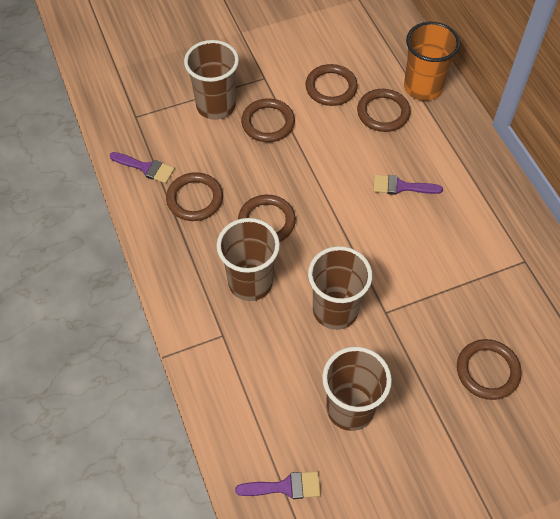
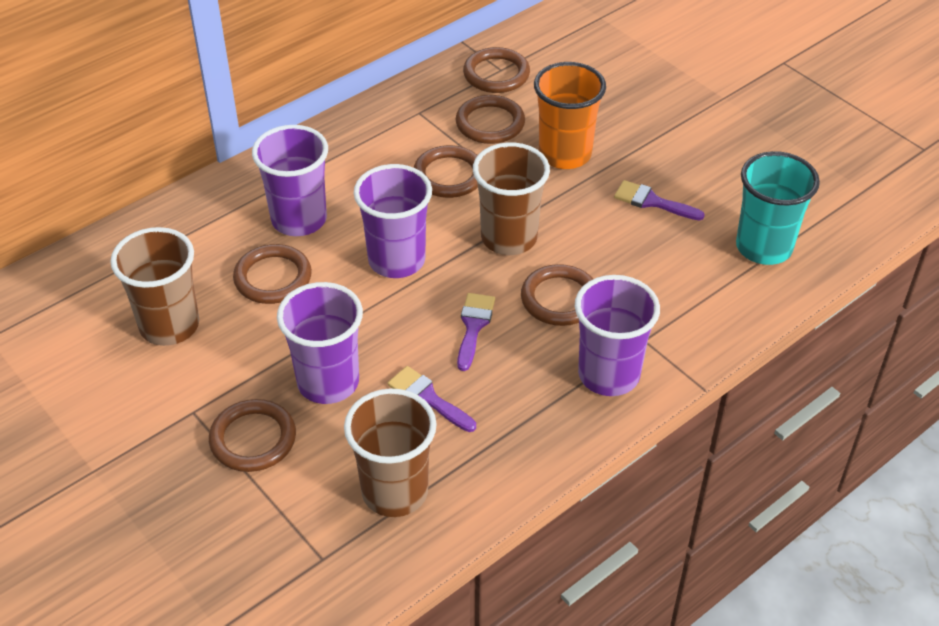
brown cup: 4 -> 3
purple cup: 0 -> 4
turquoise cup: 0 -> 1

